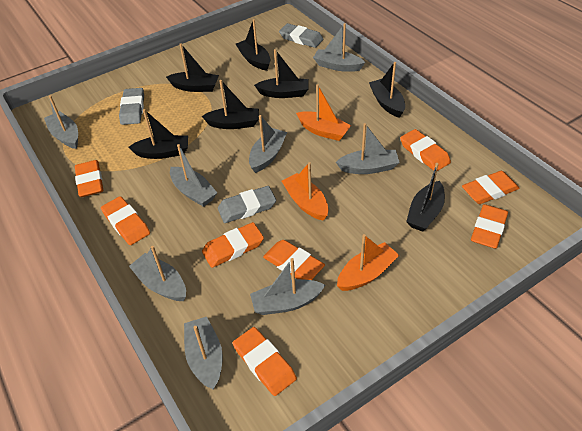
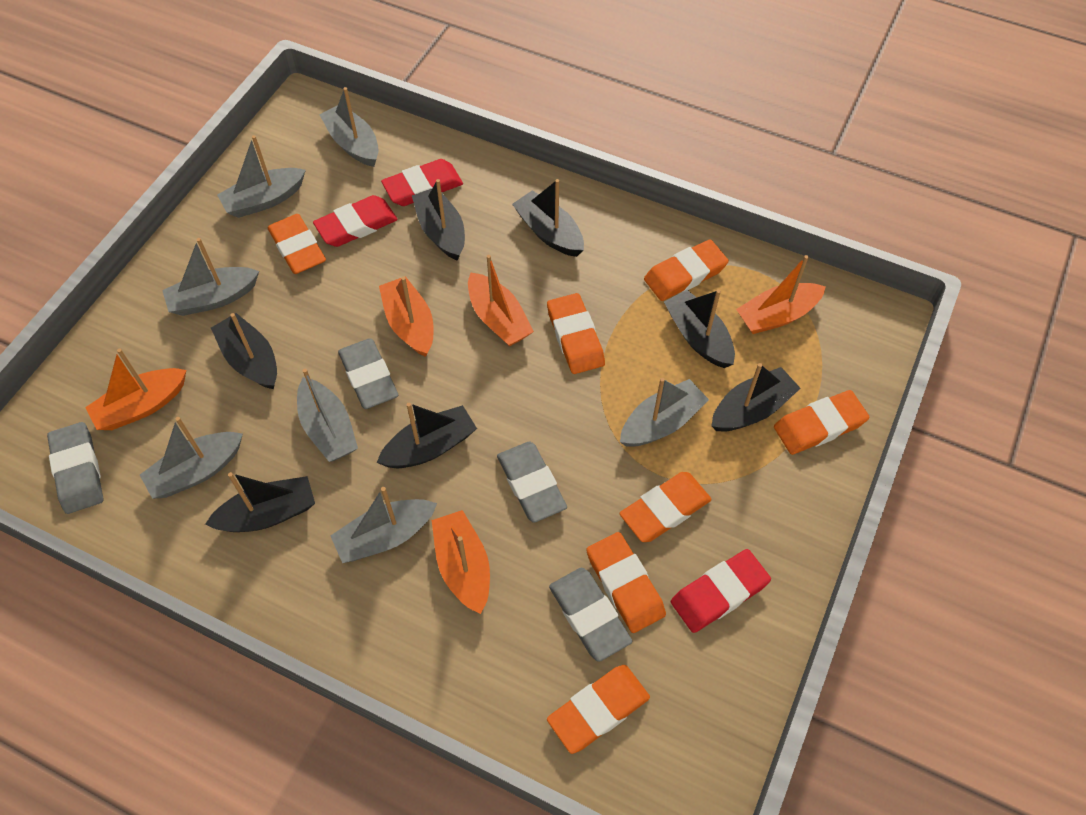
grey boat: 8 -> 7
grey eraser: 3 -> 4
orange boat: 3 -> 5
orange eraser: 8 -> 7
red eraser: 0 -> 3

